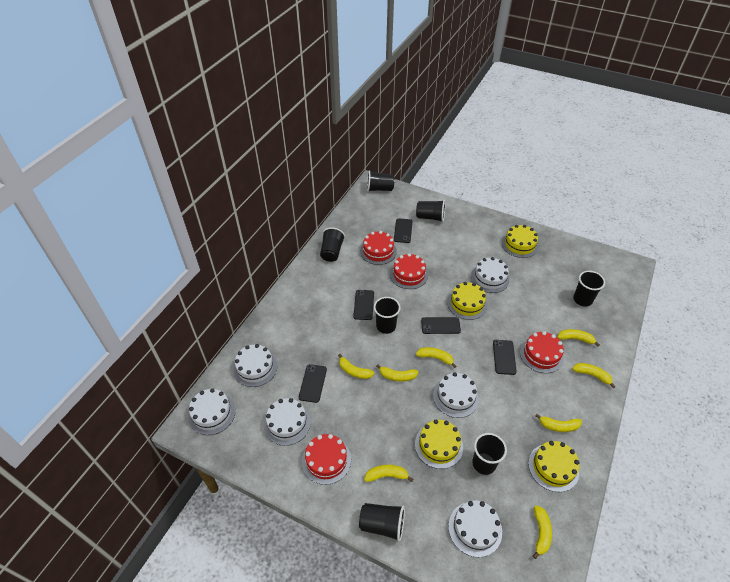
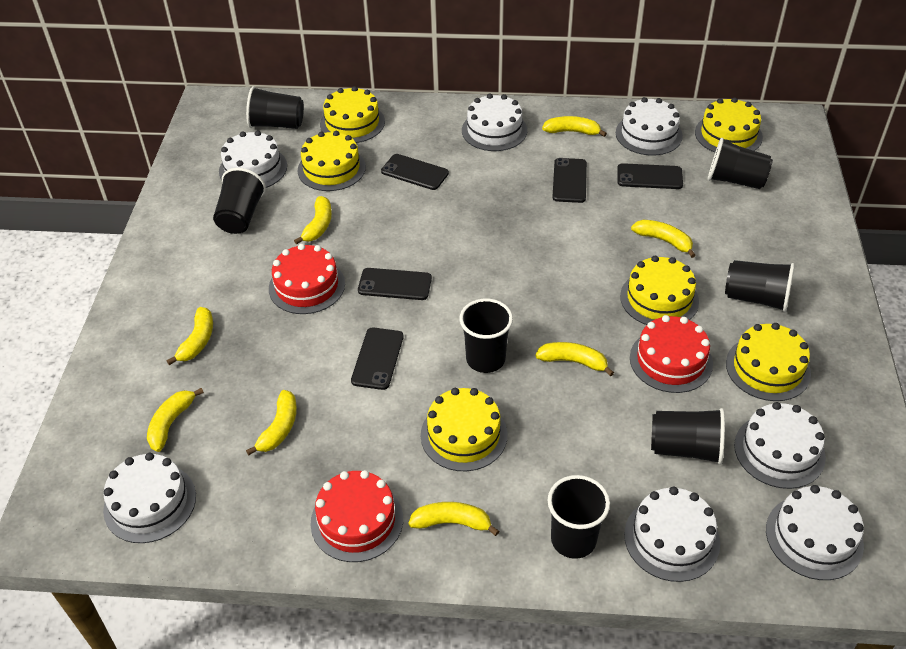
red cake: 4 -> 3
white cake: 6 -> 7
yellow cake: 4 -> 6

